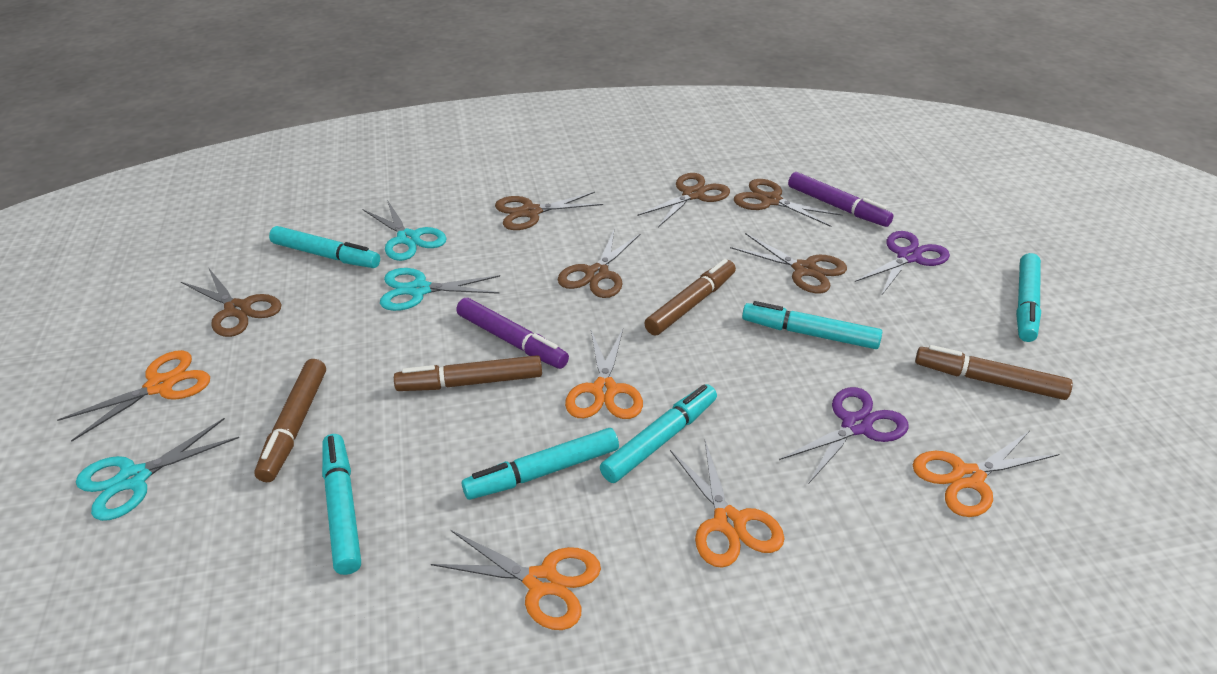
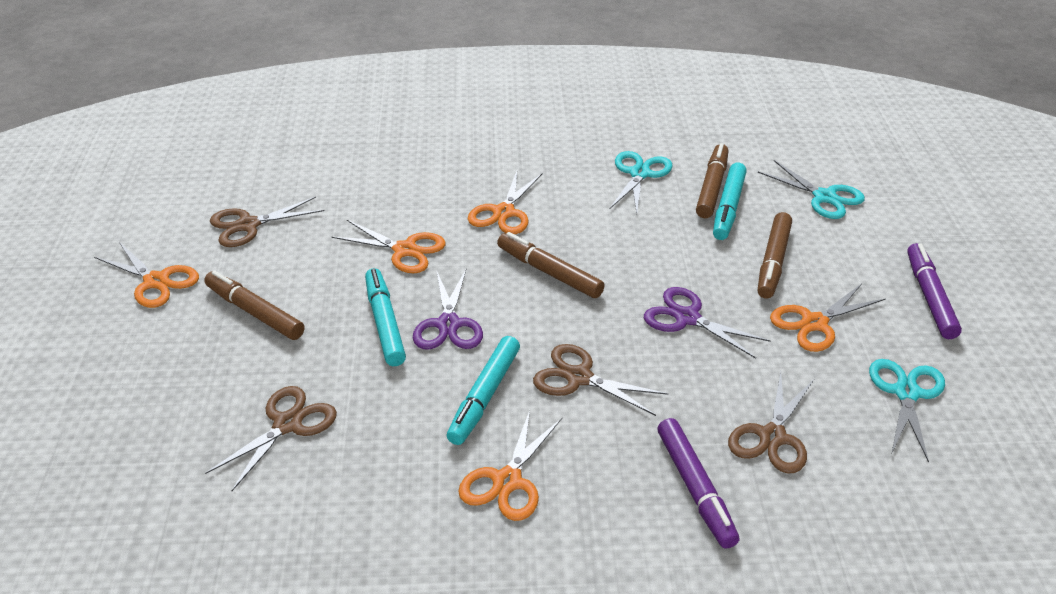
brown scissors: 6 -> 4
turquoise marker: 6 -> 3

